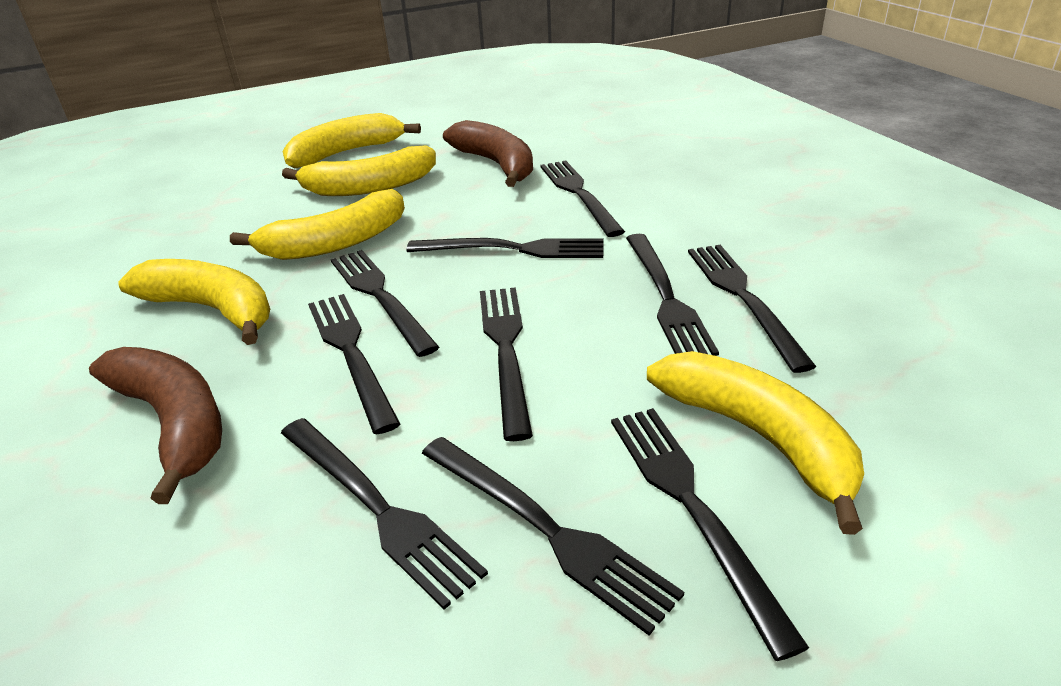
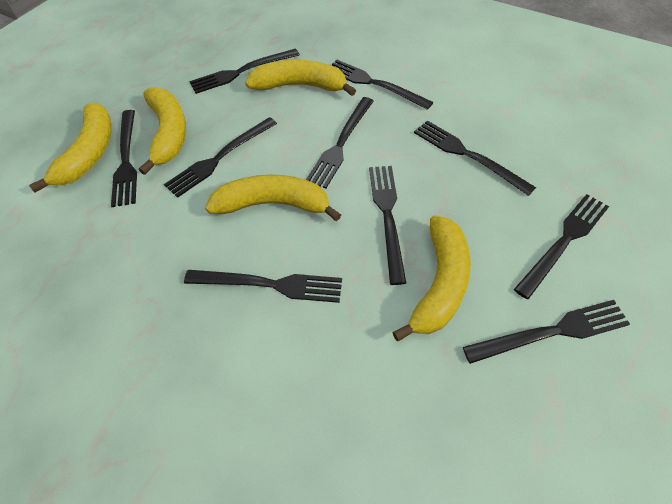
brown banana: 2 -> 0

